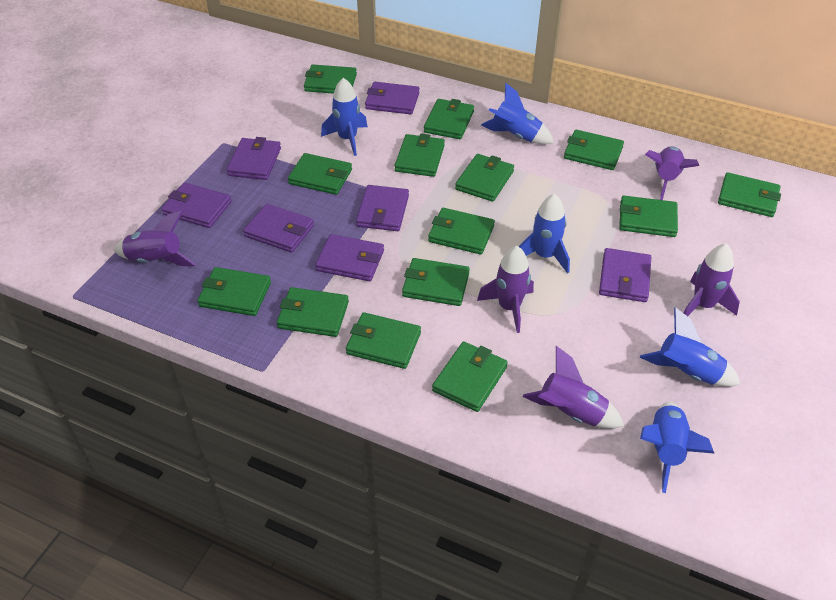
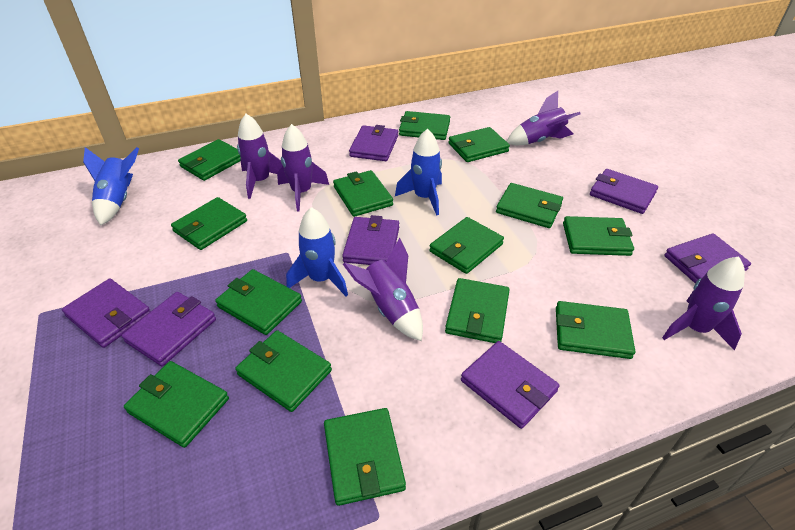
blue rocket: 5 -> 3

